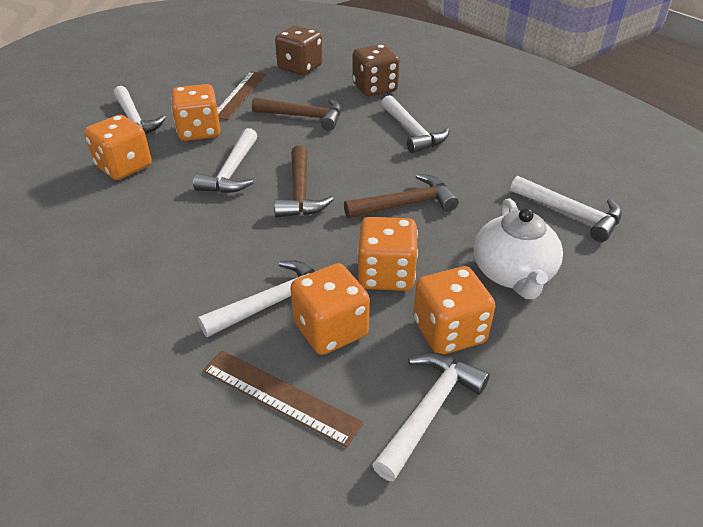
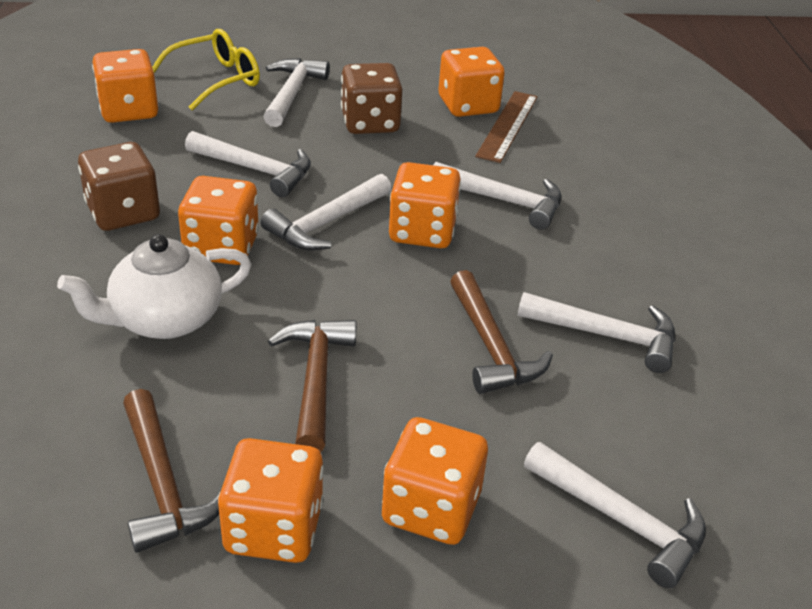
brown ruler: 2 -> 1
orange dice: 5 -> 6
yellow glasses: 0 -> 1

